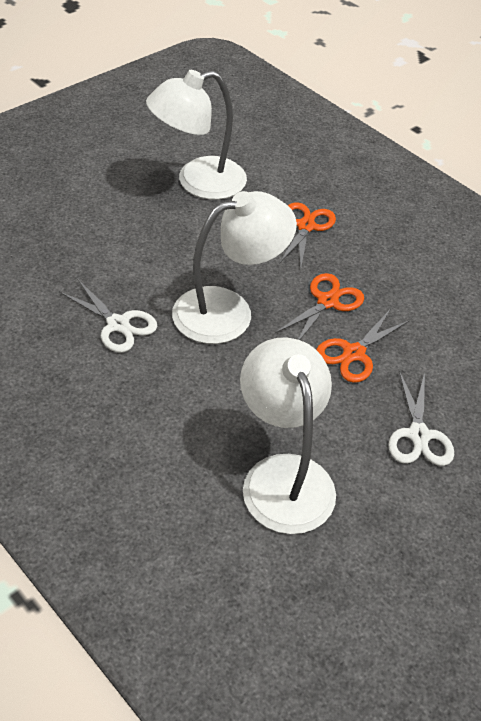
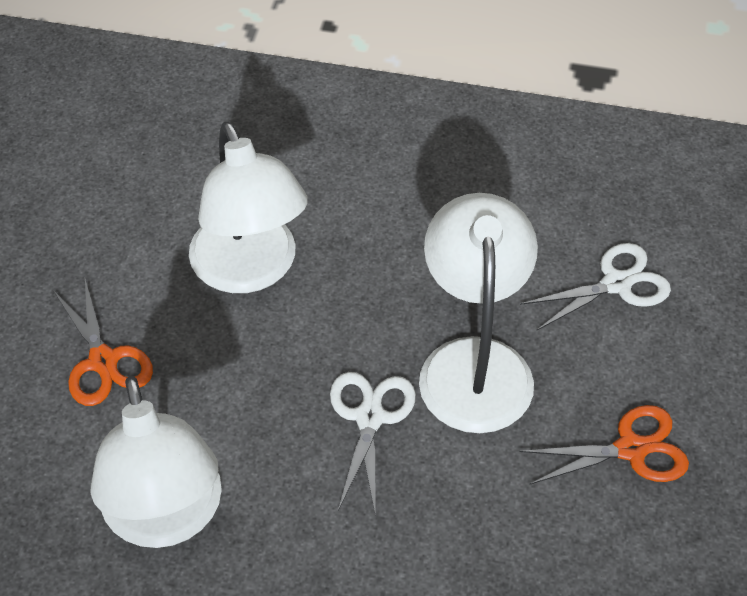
orange scissors: 3 -> 2

